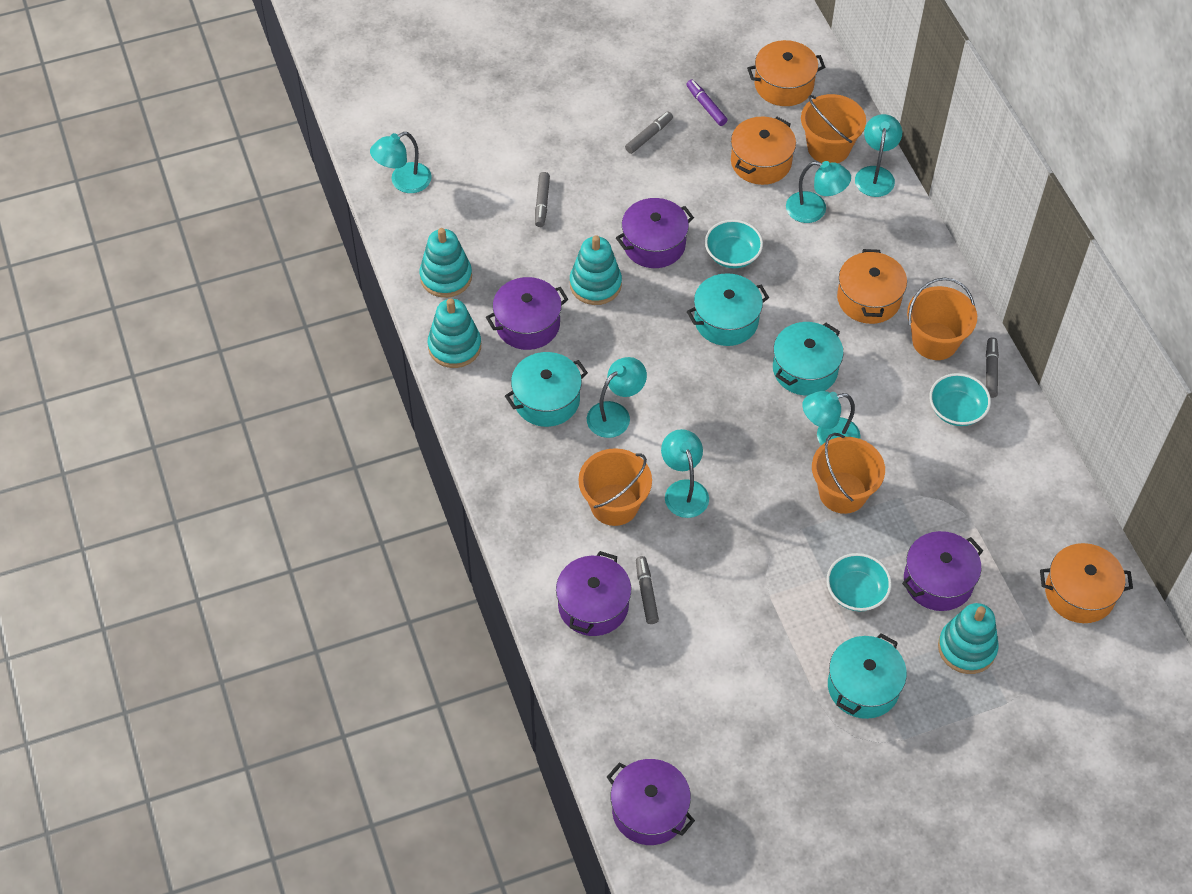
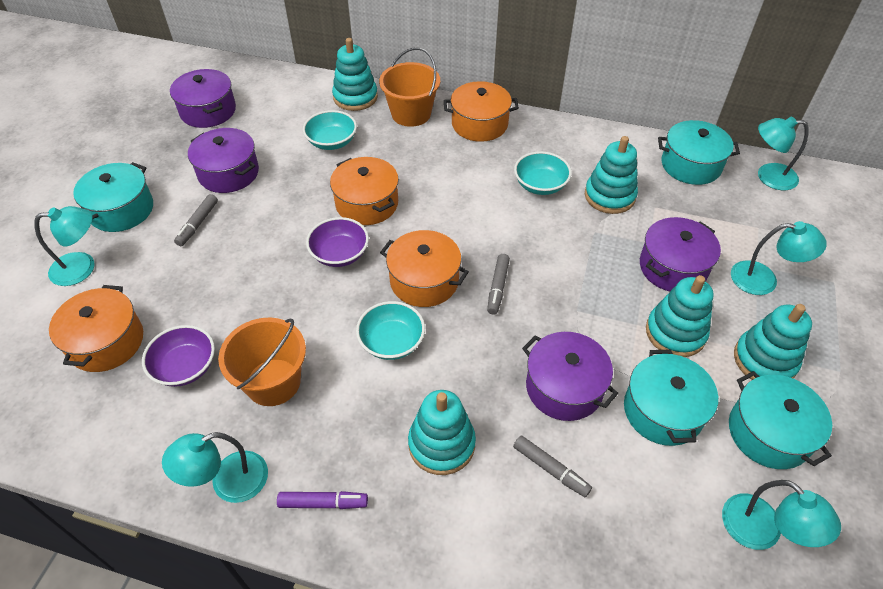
grey marker: 4 -> 3
orange bucket: 4 -> 2
purple bowl: 0 -> 2
purple pot: 5 -> 4
turquoise lamp: 6 -> 5
turquoise stacking toy: 4 -> 5

